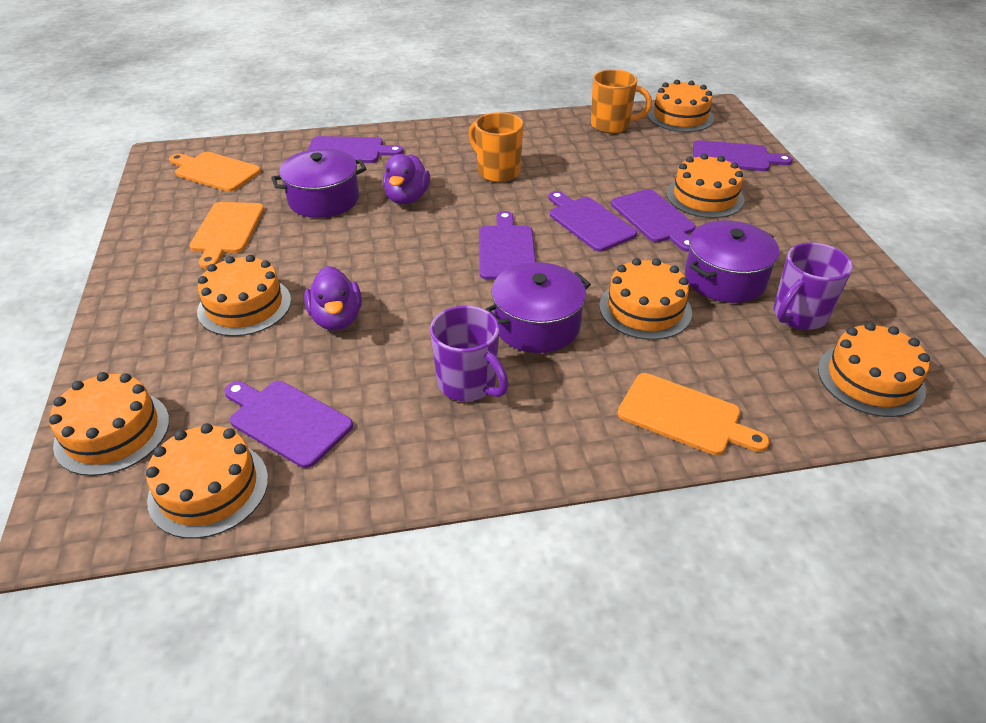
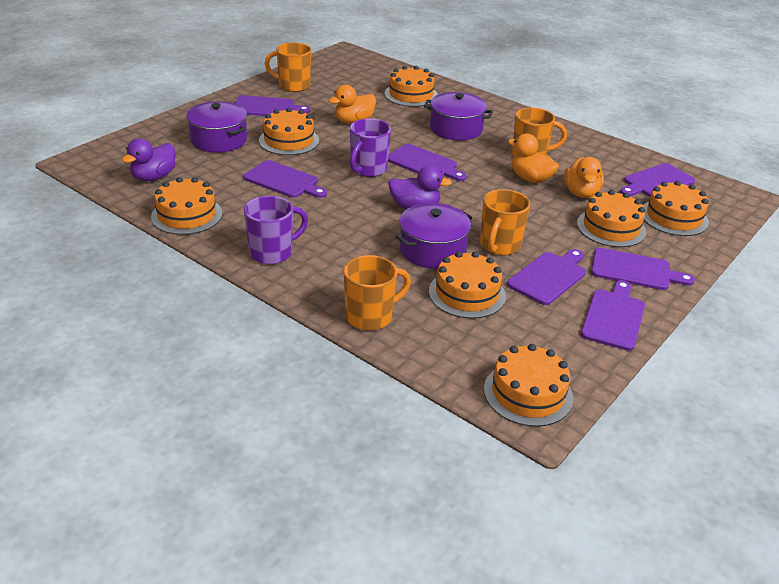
orange cutting board: 3 -> 0
orange duck: 0 -> 3
orange mug: 2 -> 4
purple cutting board: 6 -> 7

